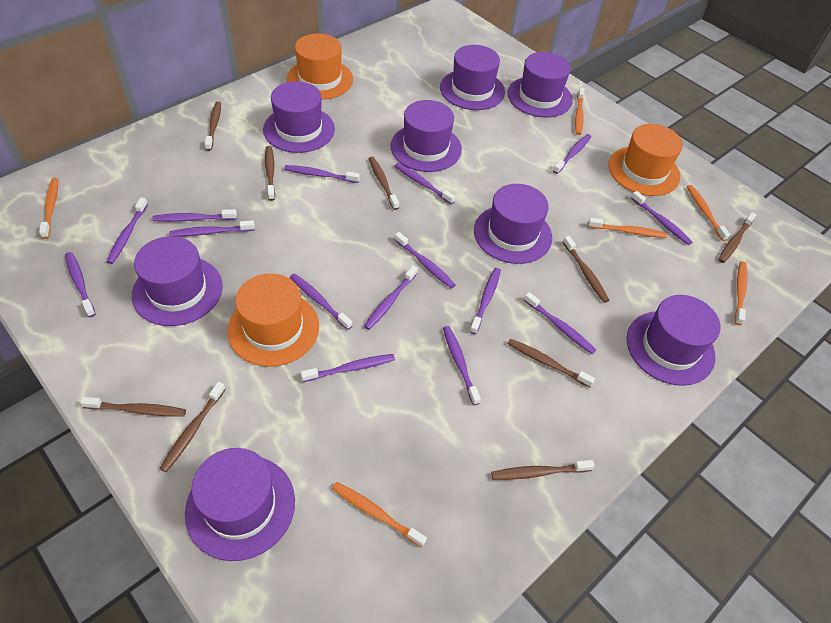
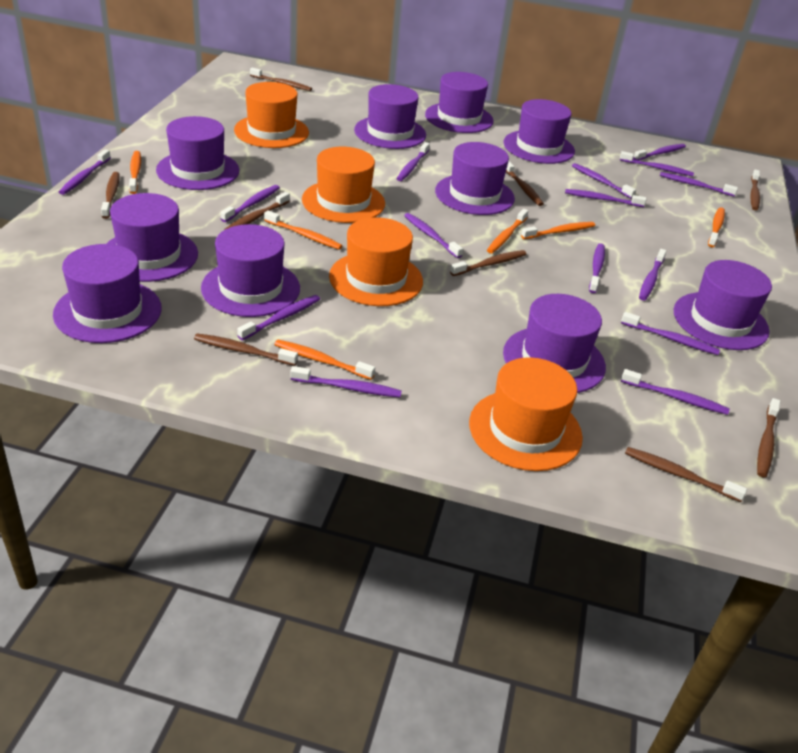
orange hat: 3 -> 4
purple hat: 8 -> 10

